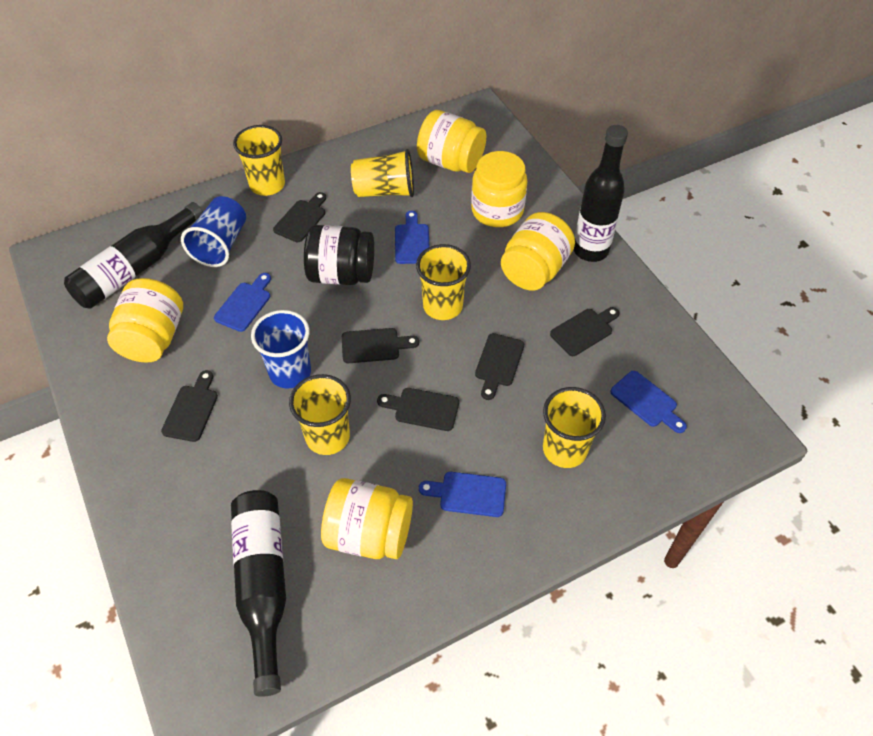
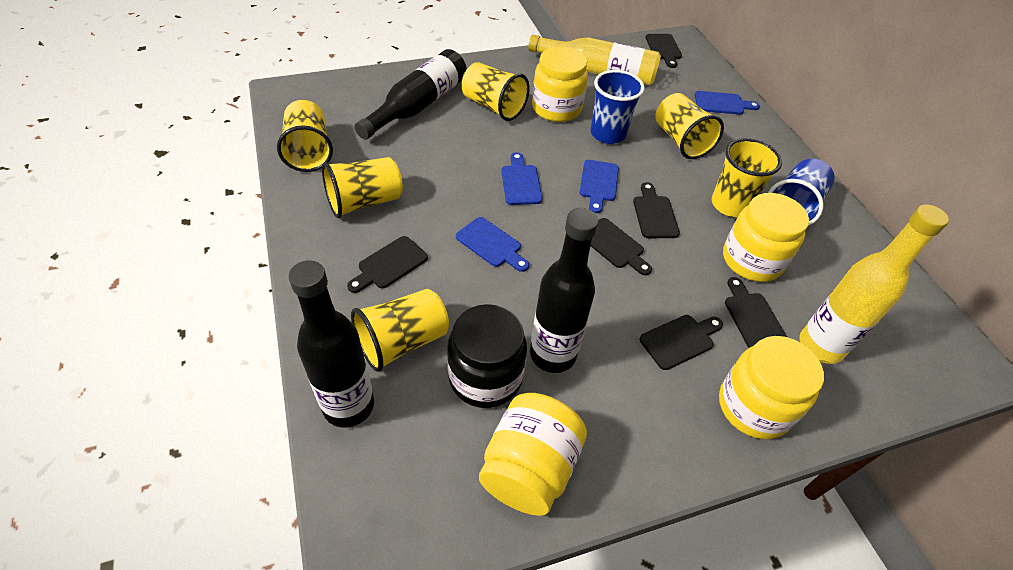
yellow bottle: 0 -> 2
yellow cup: 5 -> 6
yellow jar: 5 -> 4

